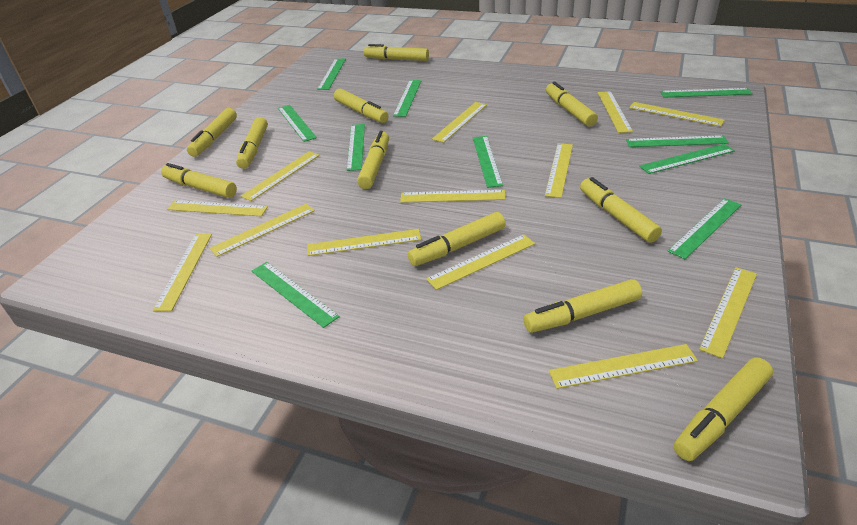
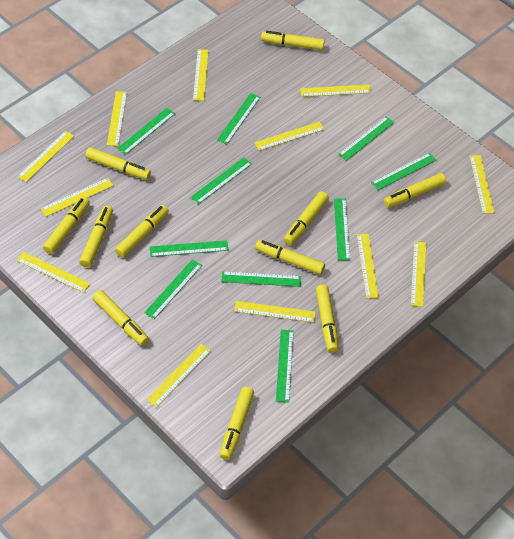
yellow ruler: 13 -> 12

